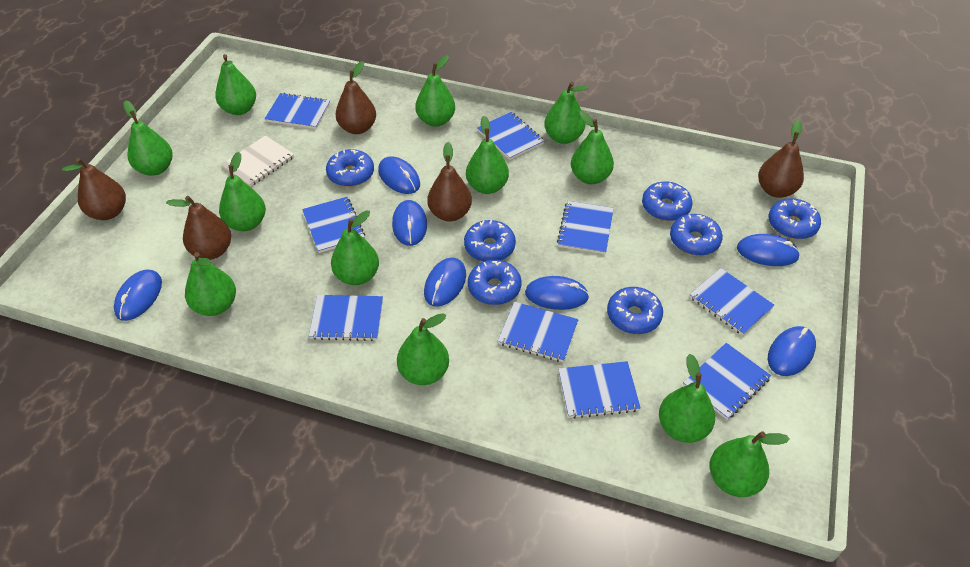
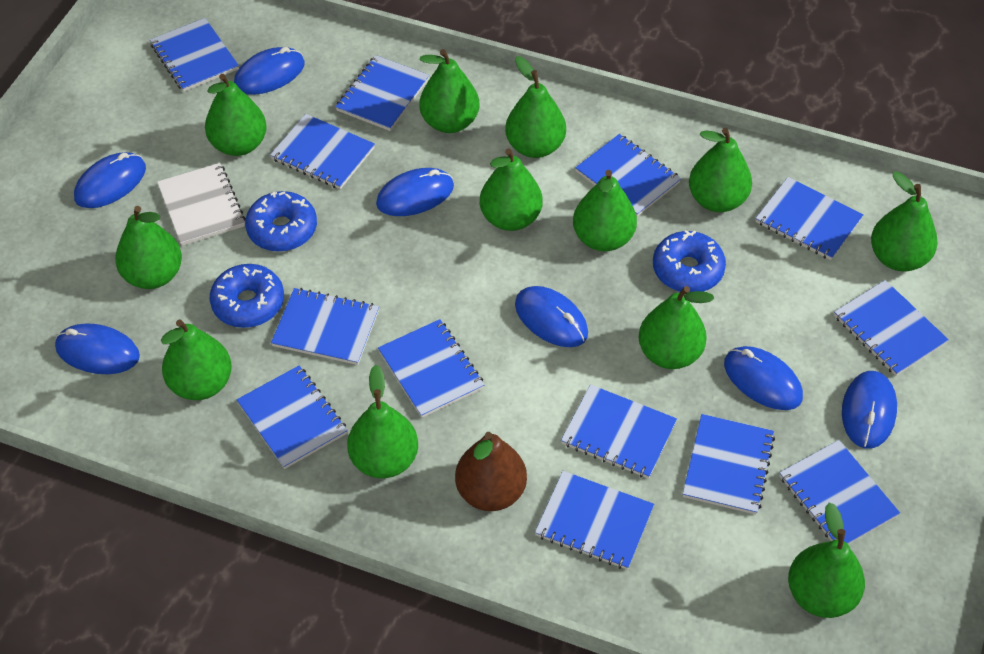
blue donut: 7 -> 3
blue notebook: 9 -> 13
brown pear: 5 -> 1

